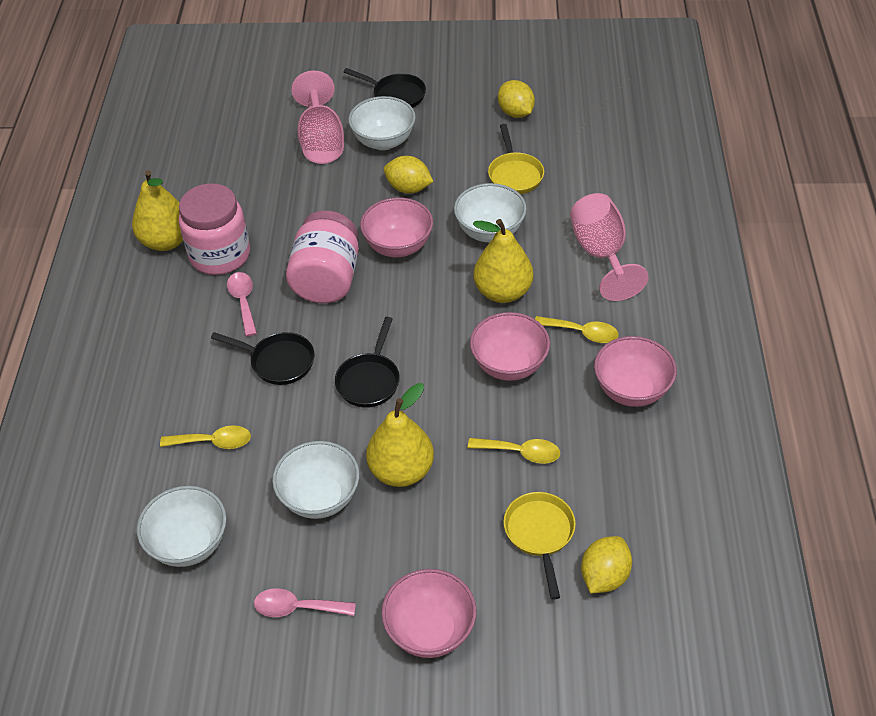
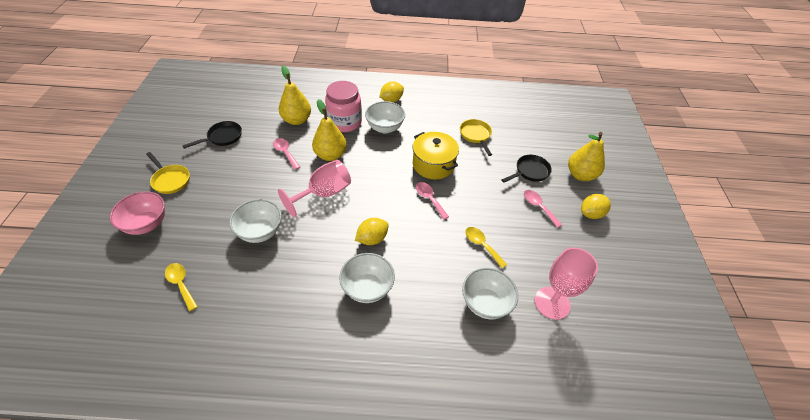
black pan: 3 -> 2
pink bowl: 4 -> 1
pink jar: 2 -> 1
pink spoon: 2 -> 3
yellow pot: 0 -> 1
yellow spoon: 3 -> 2

